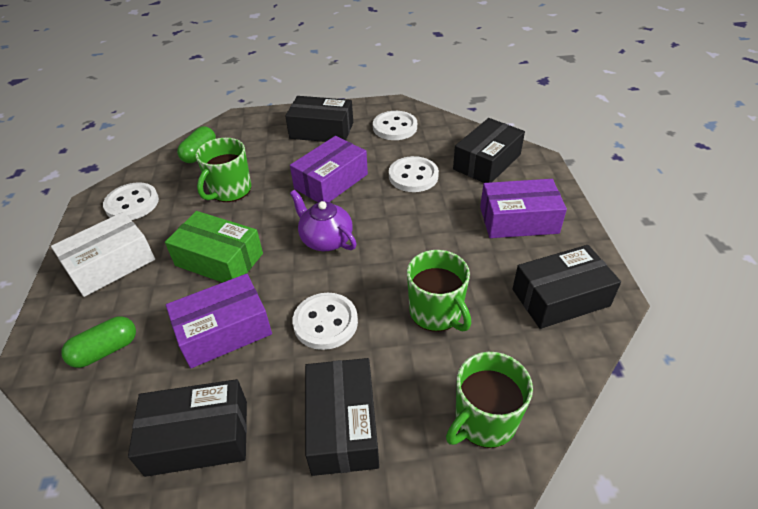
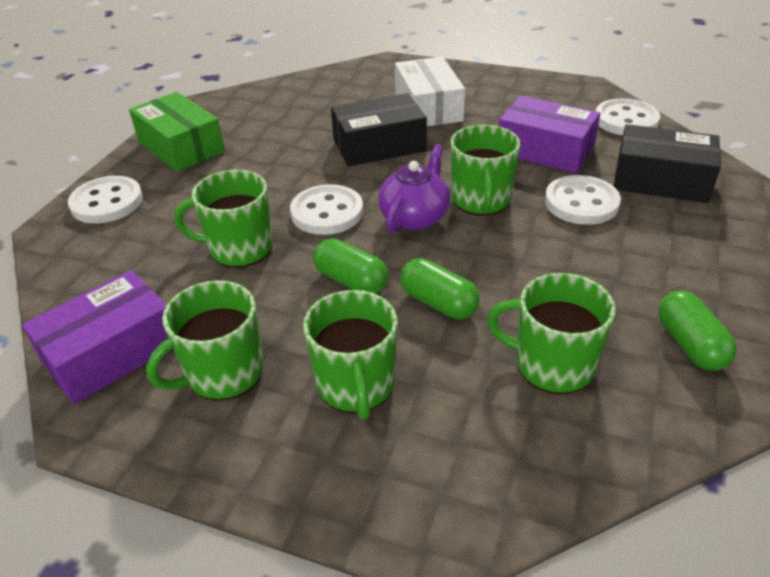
black box: 5 -> 2
green capsule: 2 -> 3
green mug: 3 -> 5
purple box: 3 -> 2

